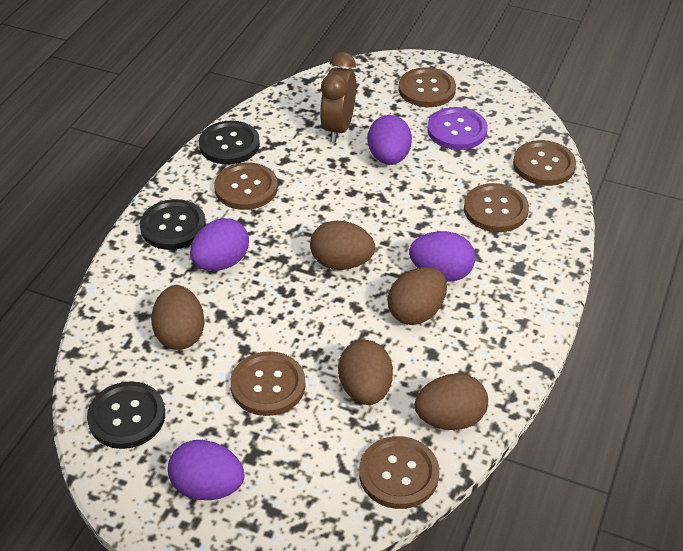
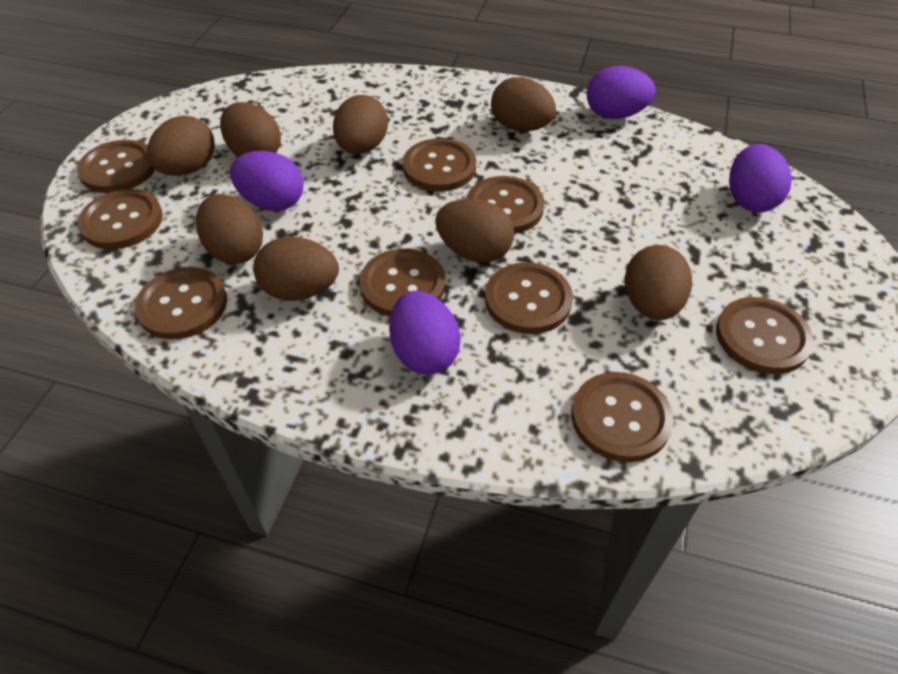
black button: 3 -> 0
brown button: 6 -> 9
brown clock: 1 -> 0
brown egg: 5 -> 8
purple button: 1 -> 0

